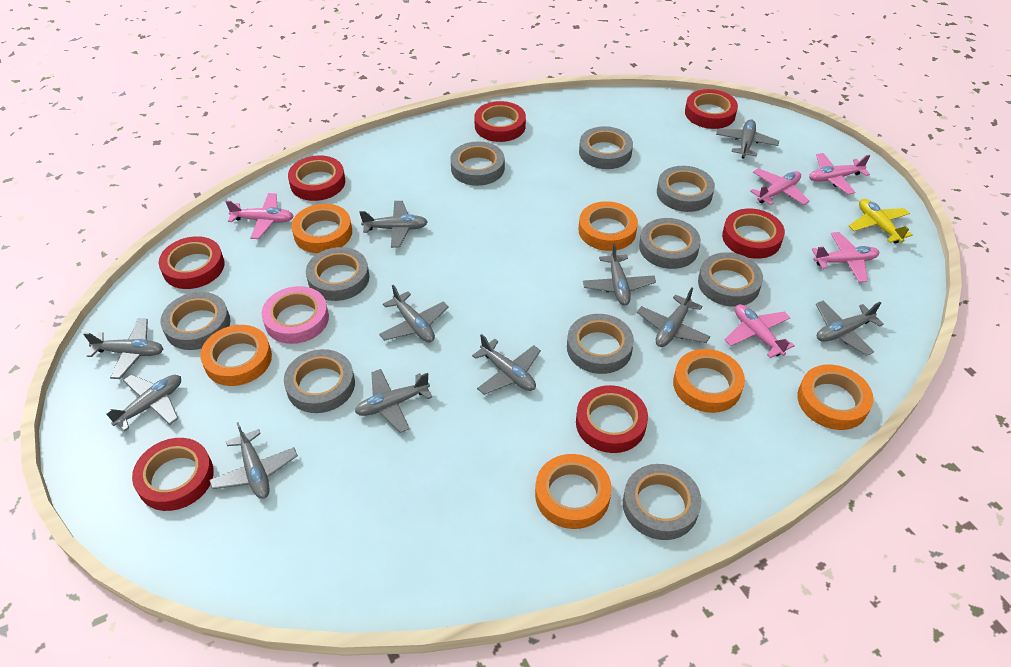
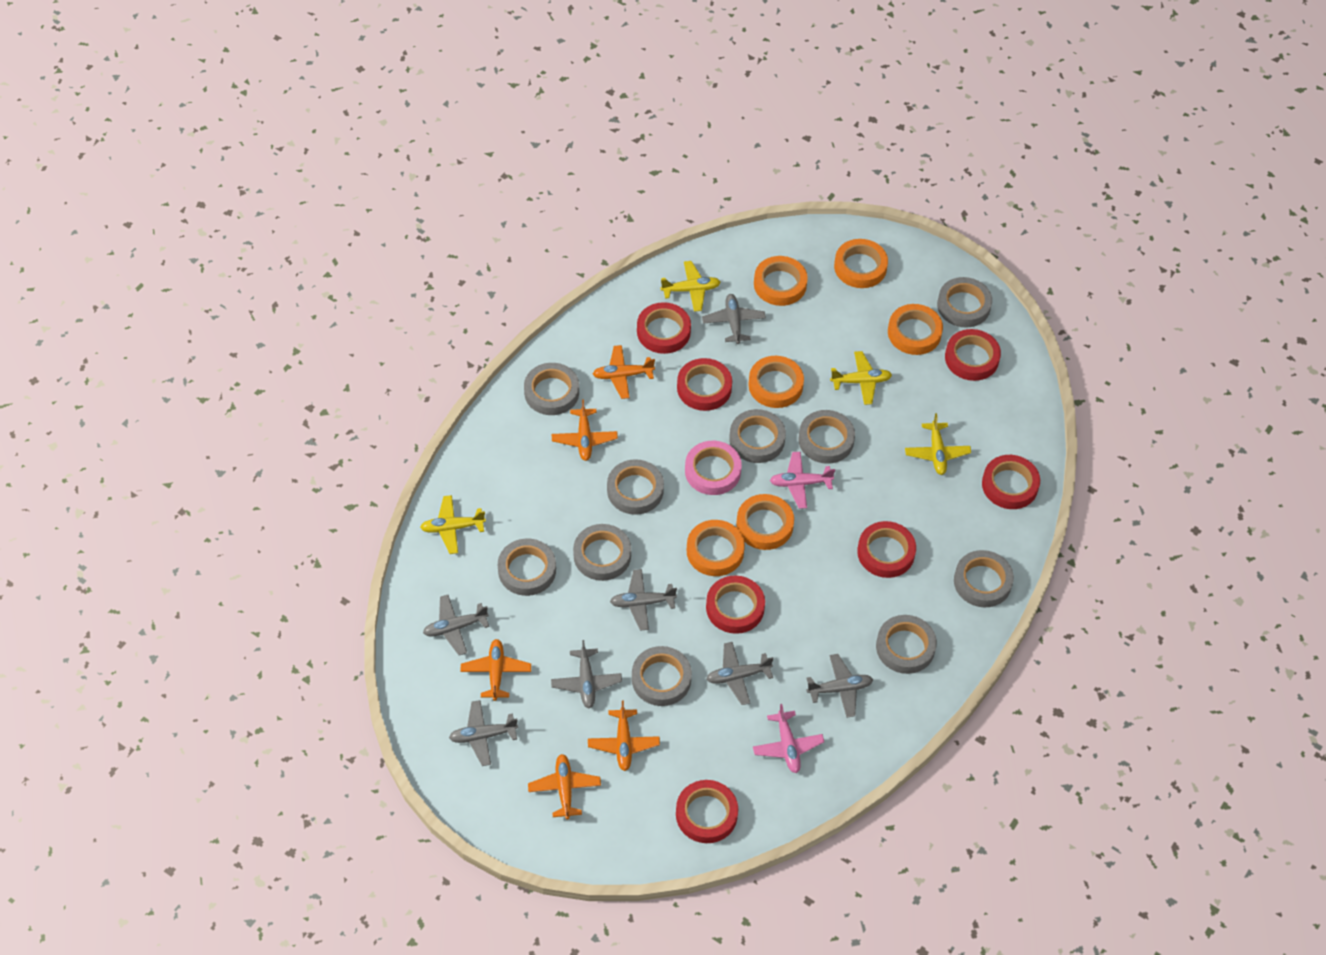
grey plane: 11 -> 7
orange plane: 0 -> 5
pink plane: 5 -> 2
yellow plane: 1 -> 4

